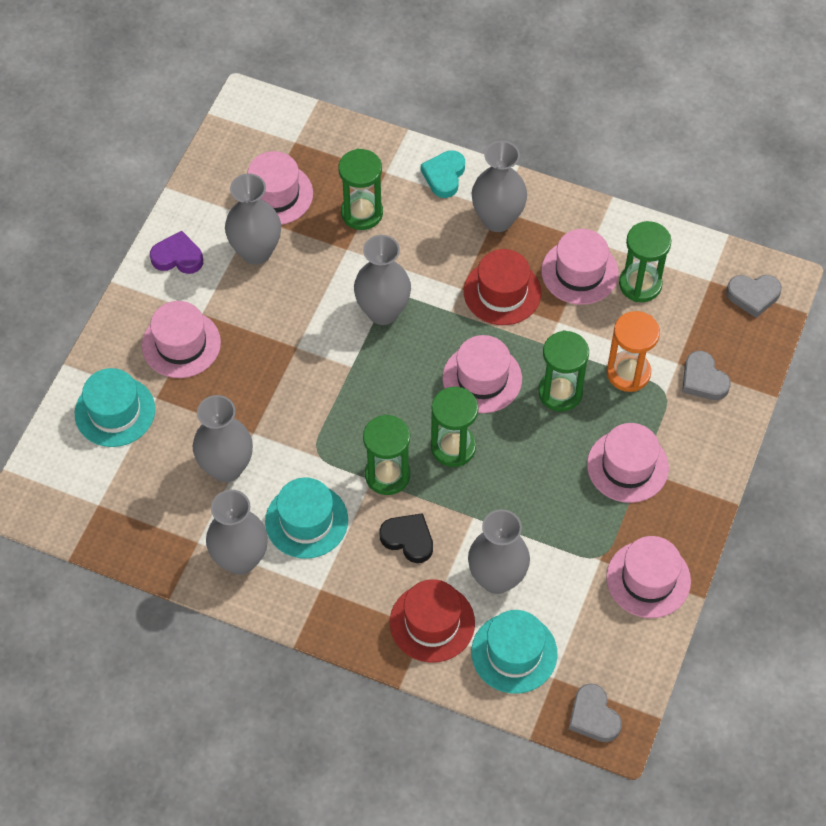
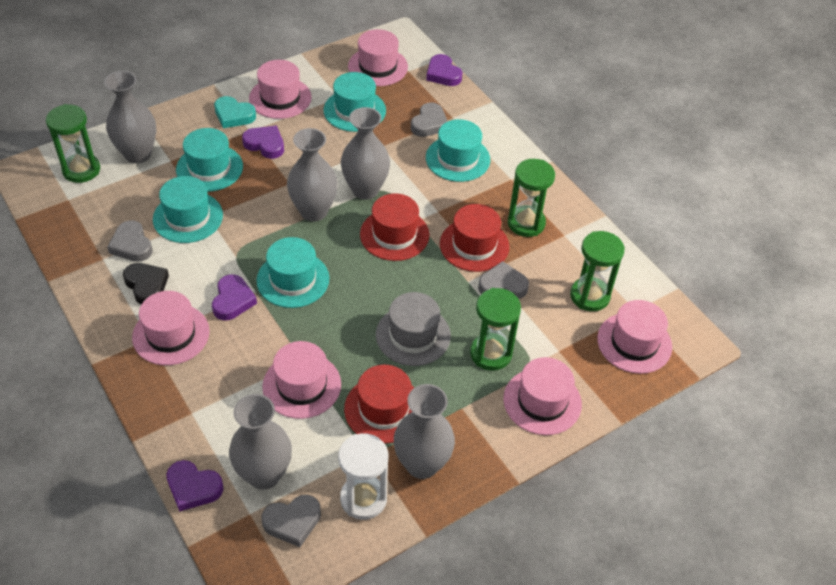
green hourglass: 5 -> 4
grey hat: 0 -> 1
grey heart: 3 -> 4
grey vase: 6 -> 5
orange hourglass: 1 -> 0
purple heart: 1 -> 4
red hat: 2 -> 3
turquoise hat: 3 -> 5
white hourglass: 0 -> 1

